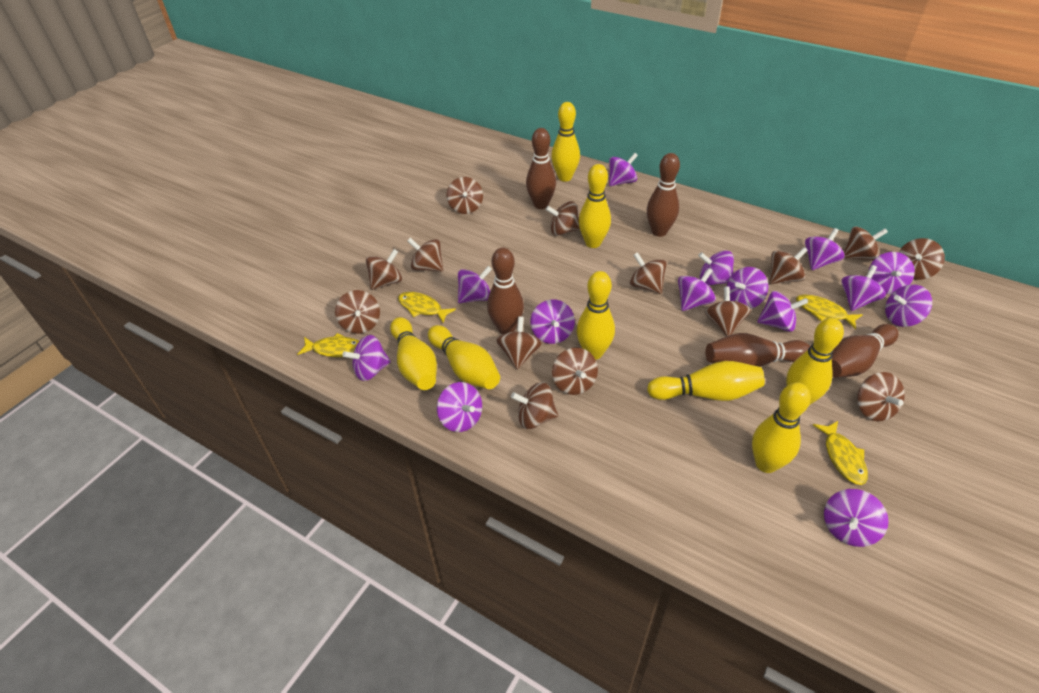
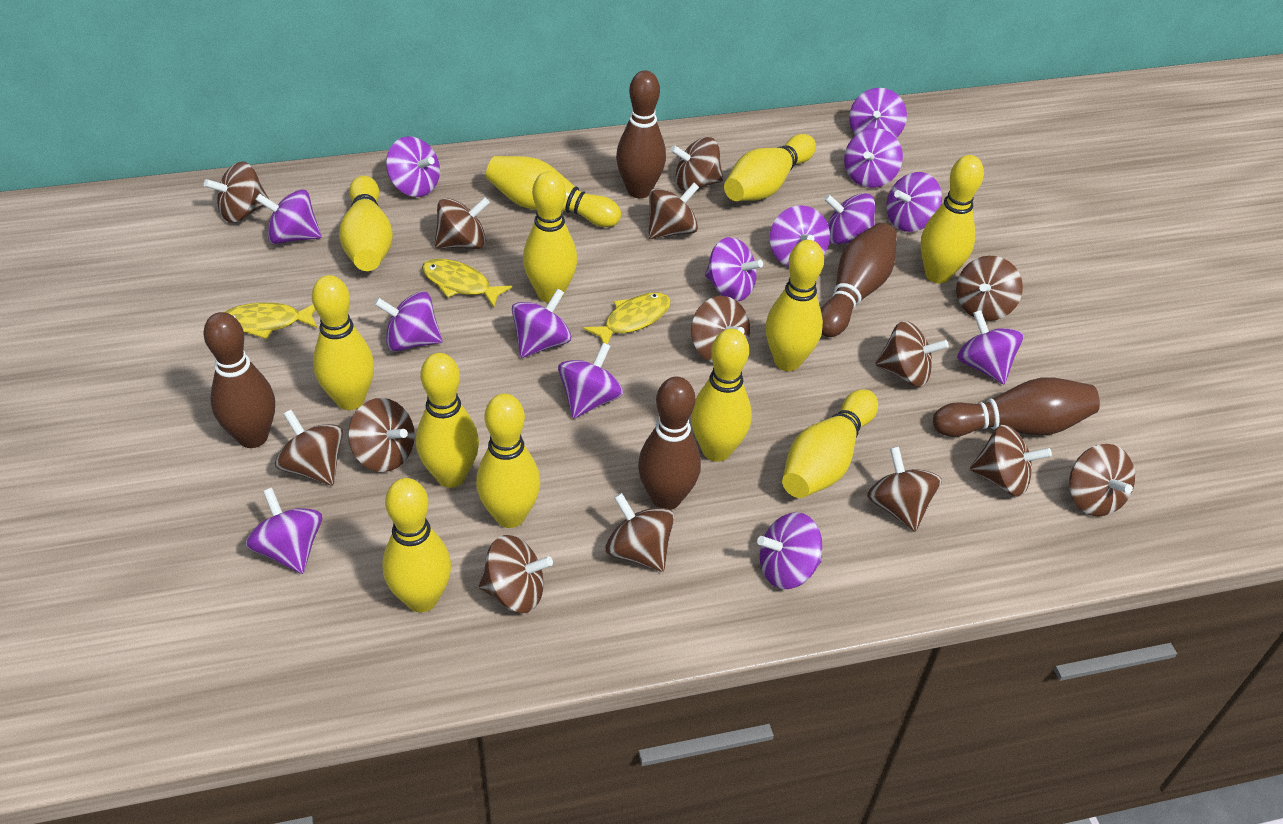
yellow bowling pin: 8 -> 12
yellow fish: 4 -> 3

